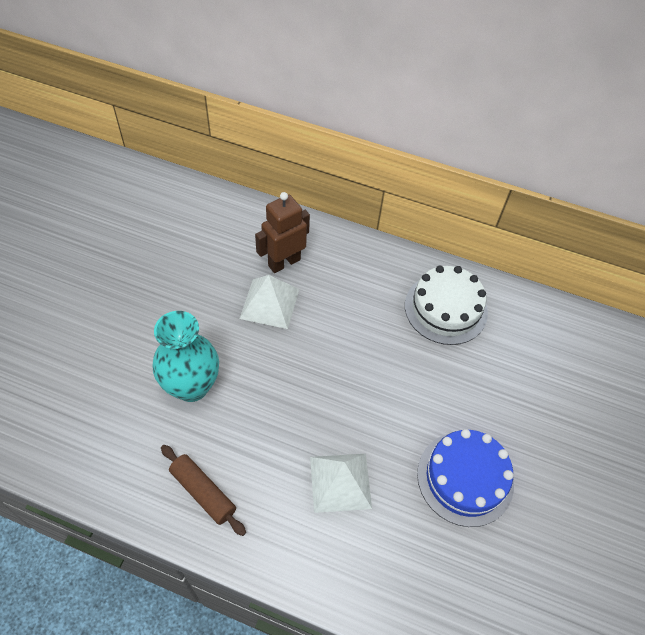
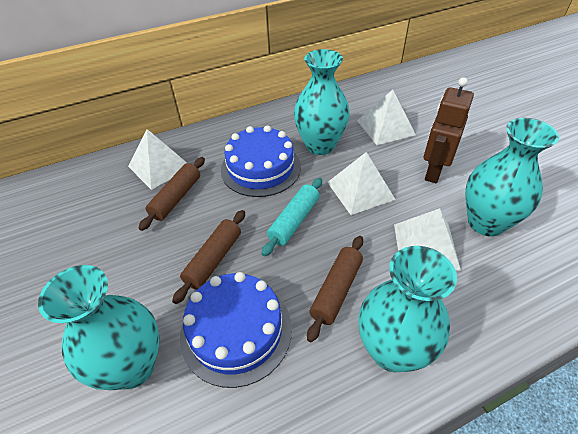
blue cake: 1 -> 2
brown rolling pin: 1 -> 3
turquoise rolling pin: 0 -> 1
turquoise vase: 1 -> 4
white cake: 1 -> 0
white pyramid: 2 -> 4

